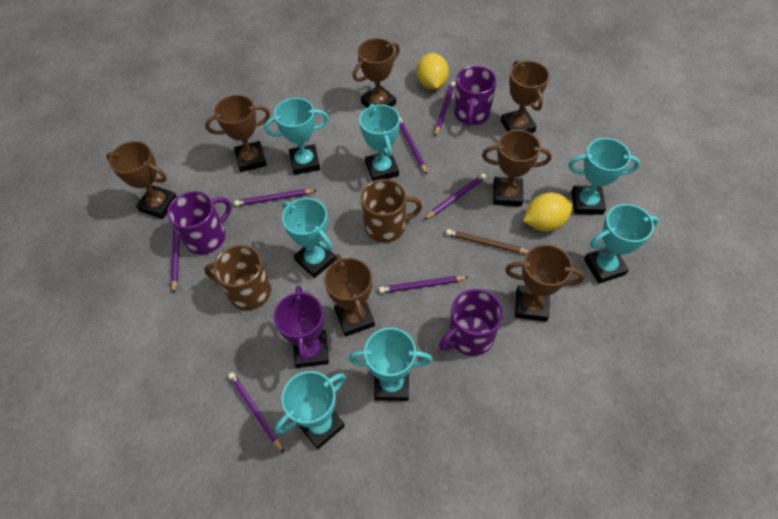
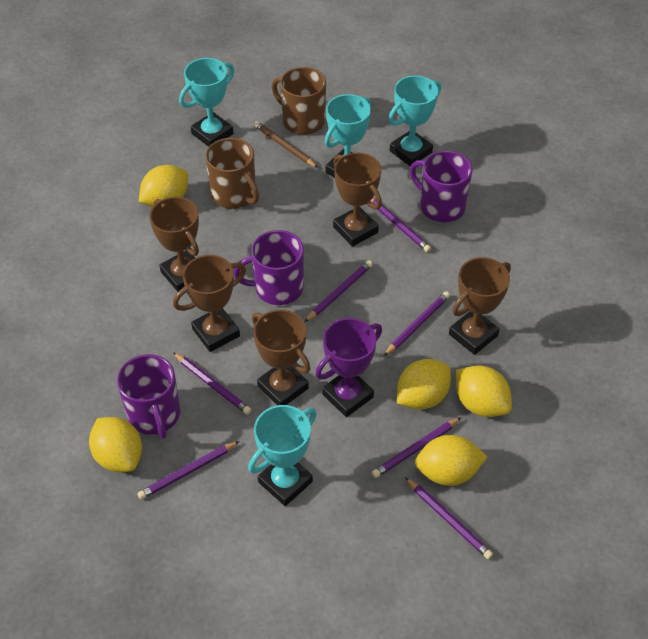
brown trophy: 7 -> 5
turquoise trophy: 7 -> 4
yellow lemon: 2 -> 5

